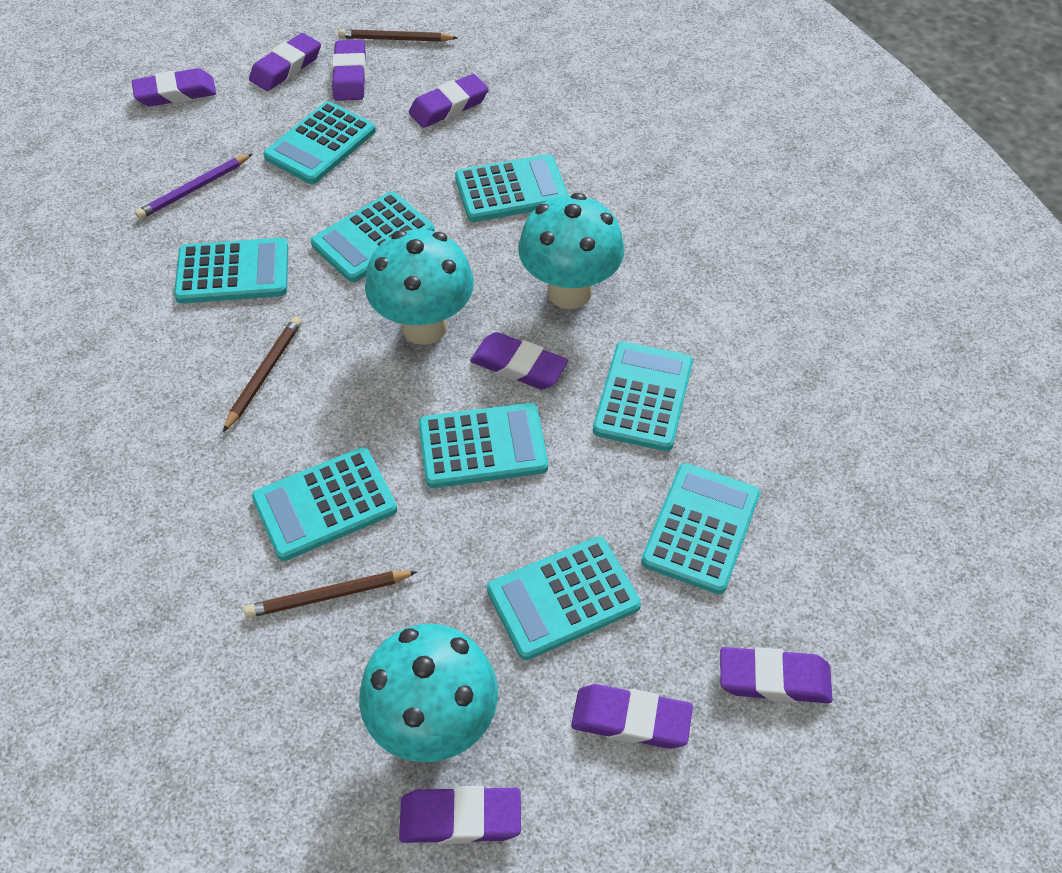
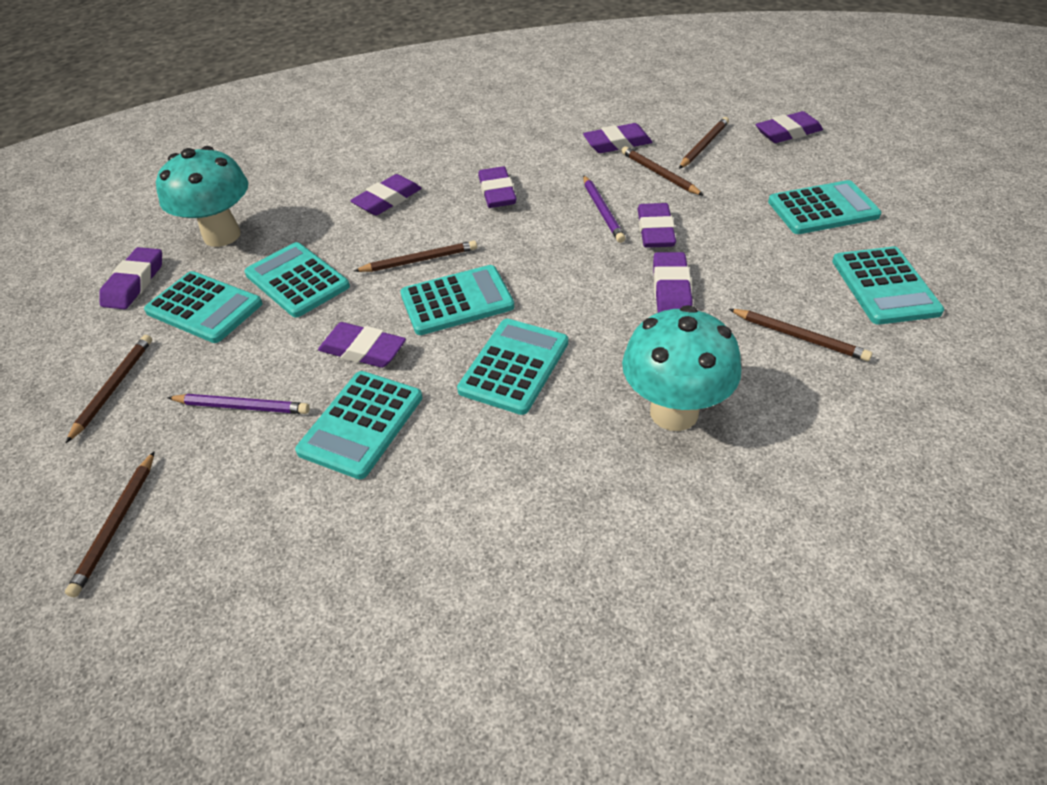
brown pencil: 3 -> 6
purple pencil: 1 -> 2
turquoise calculator: 9 -> 7
turquoise mushroom: 3 -> 2

